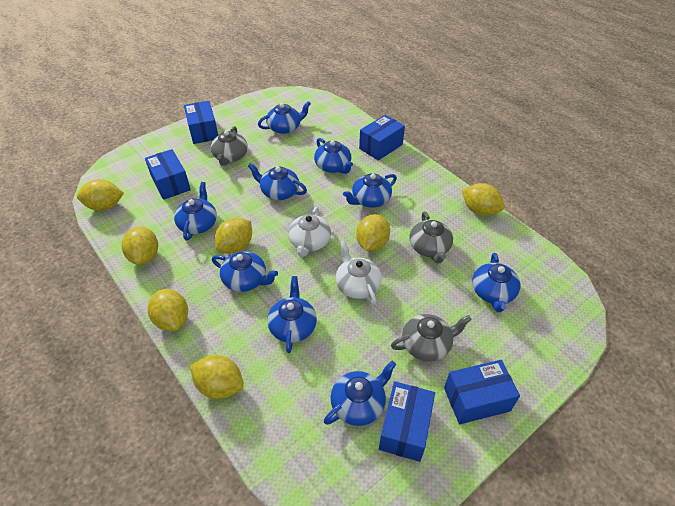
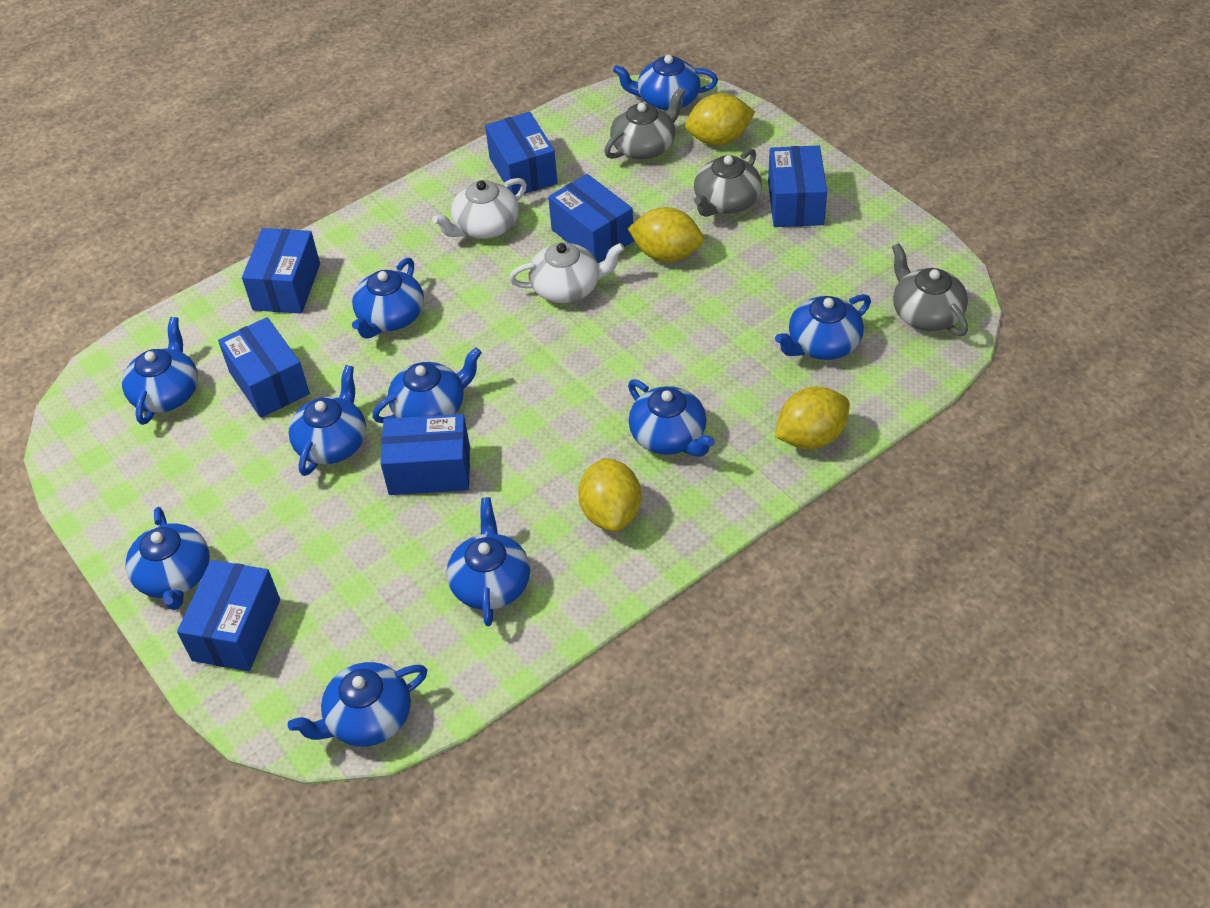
blue box: 5 -> 7
blue teapot: 9 -> 10
yellow lemon: 7 -> 4

